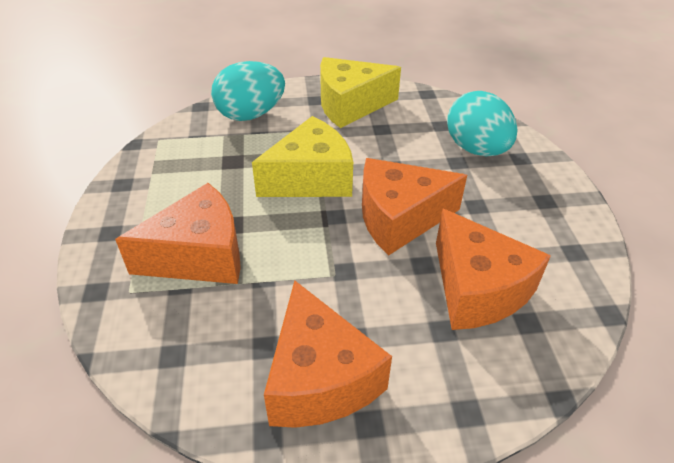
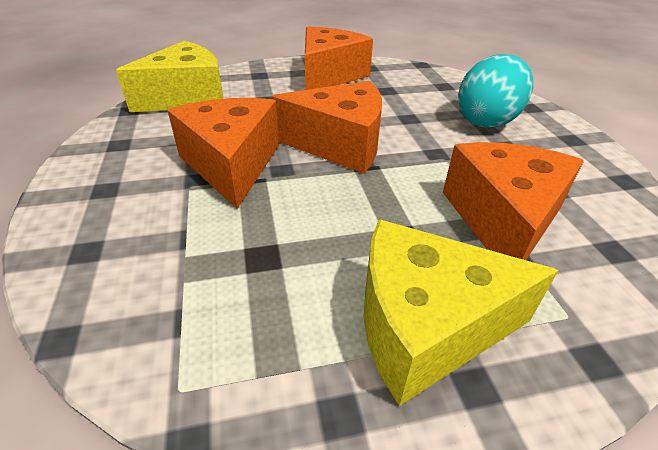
turquoise egg: 2 -> 1

